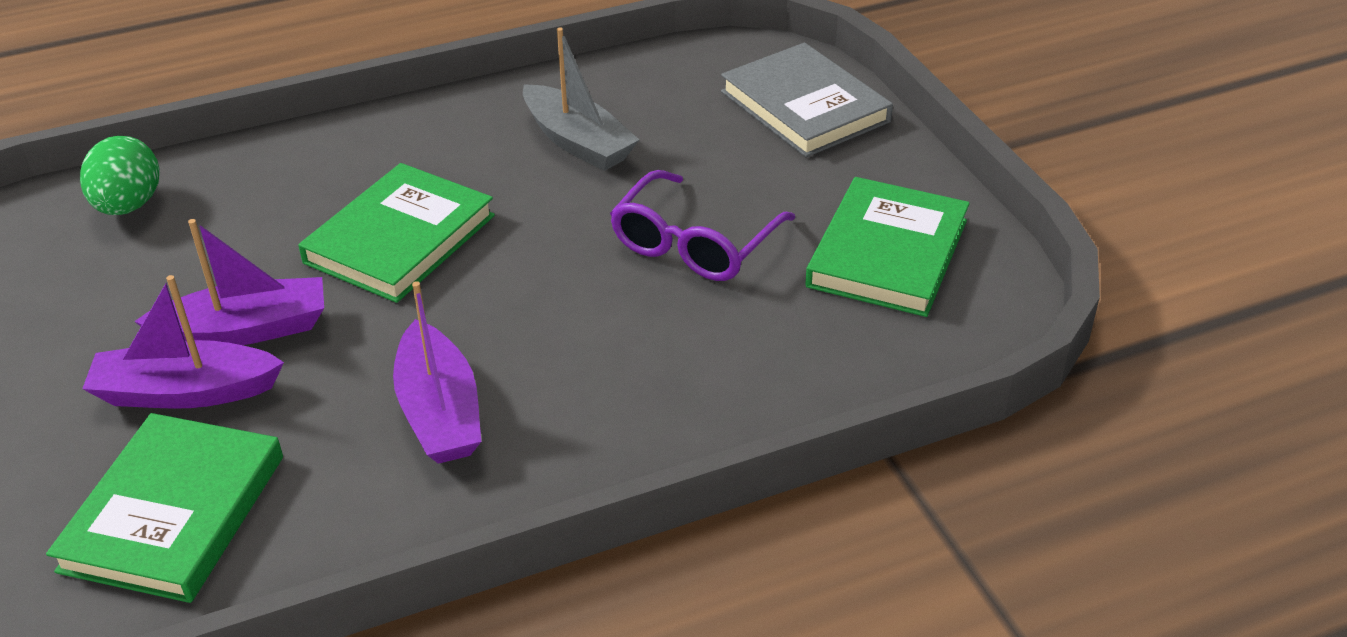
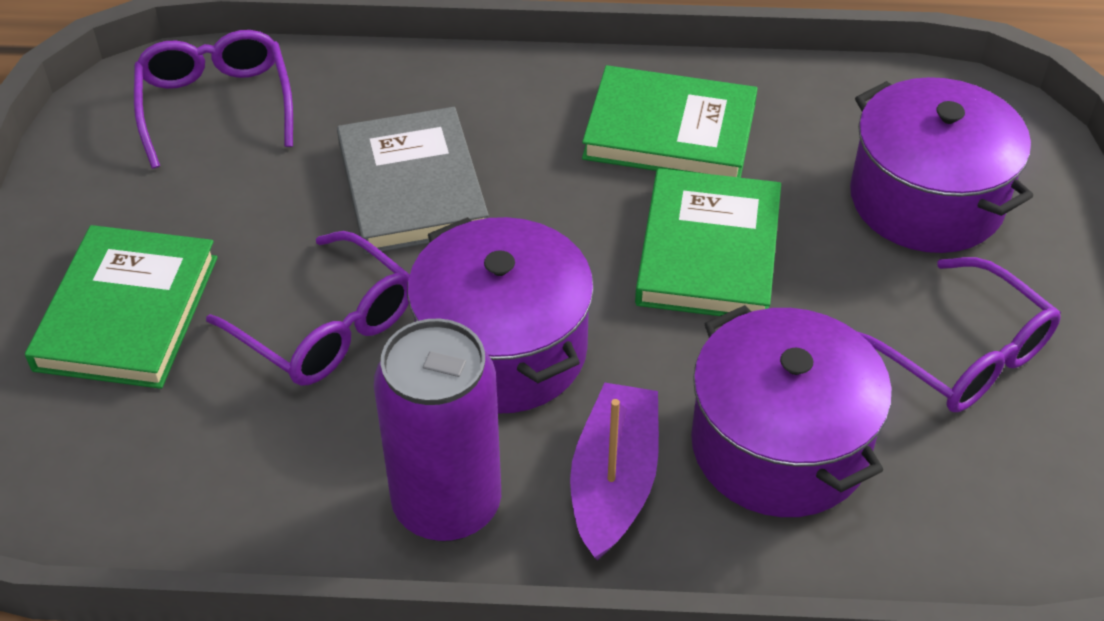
green egg: 1 -> 0
grey boat: 1 -> 0
purple boat: 3 -> 1
purple can: 0 -> 1
purple glasses: 1 -> 3
purple pot: 0 -> 3

